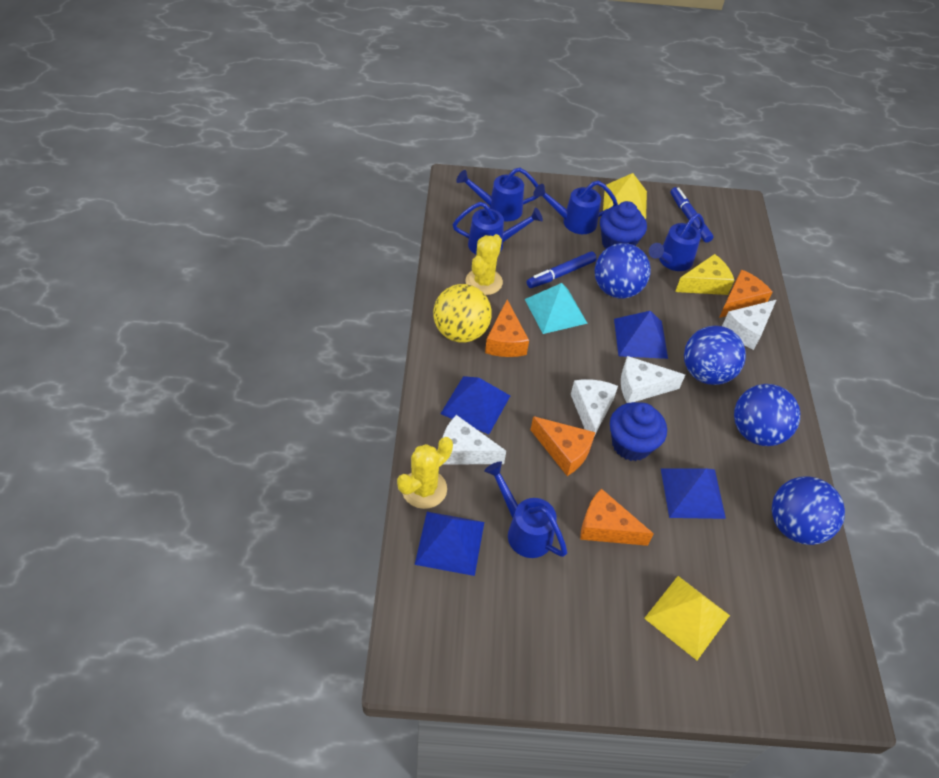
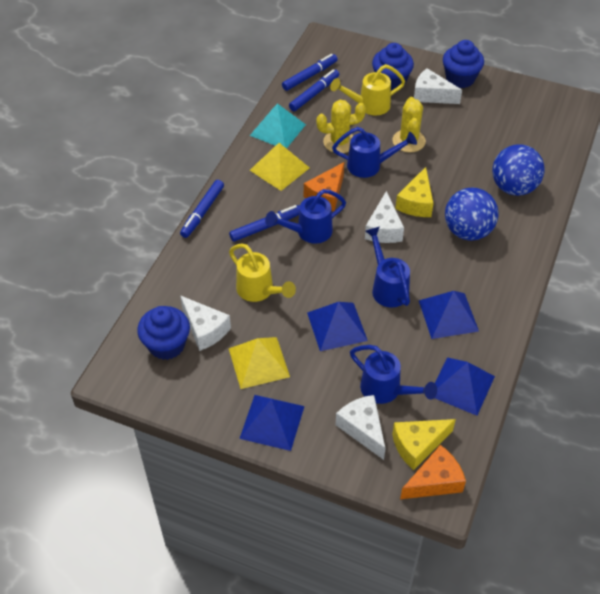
blue ball: 4 -> 2
blue cupcake: 2 -> 3
blue marker: 2 -> 4
blue watering can: 5 -> 4
orange cheese: 4 -> 2
yellow ball: 1 -> 0
yellow cheese: 1 -> 2
yellow watering can: 0 -> 2

